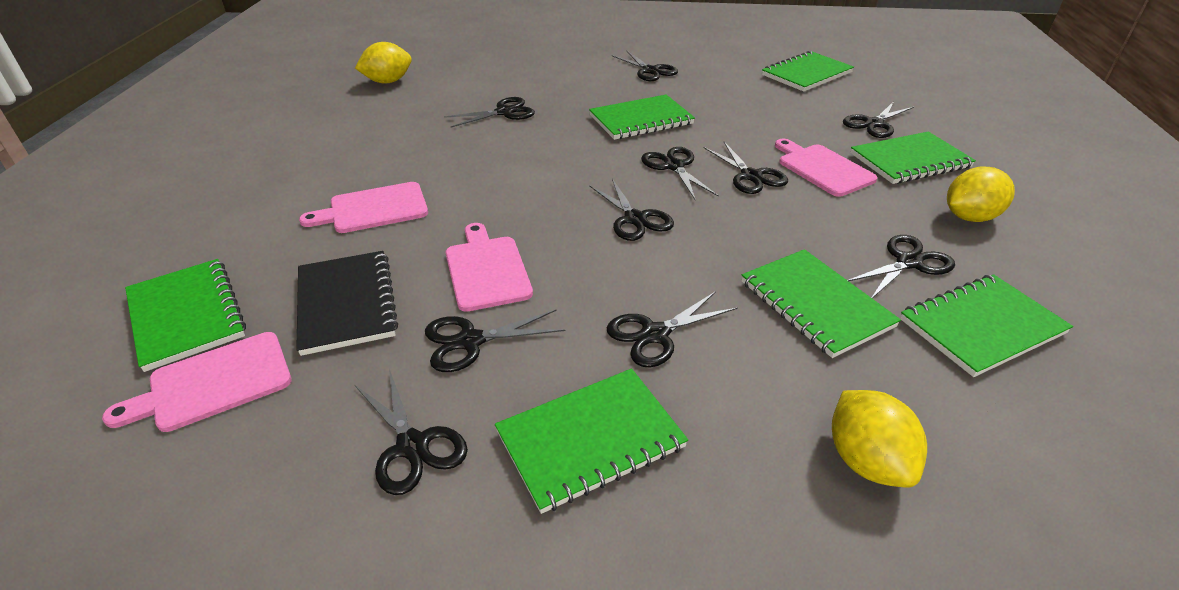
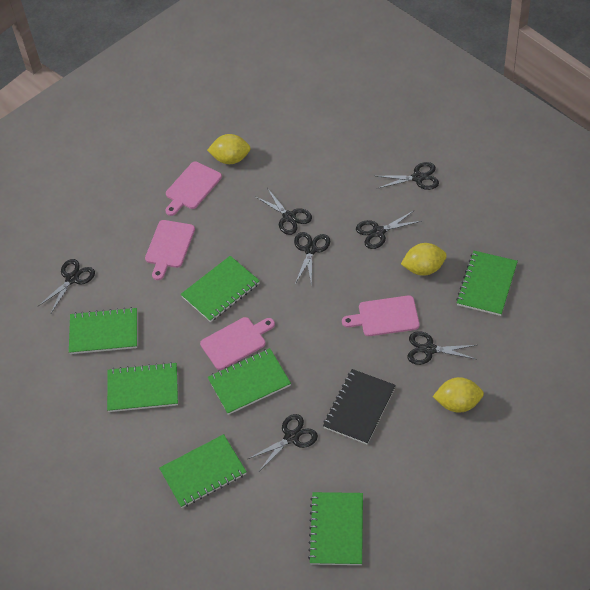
black scissors: 10 -> 7

